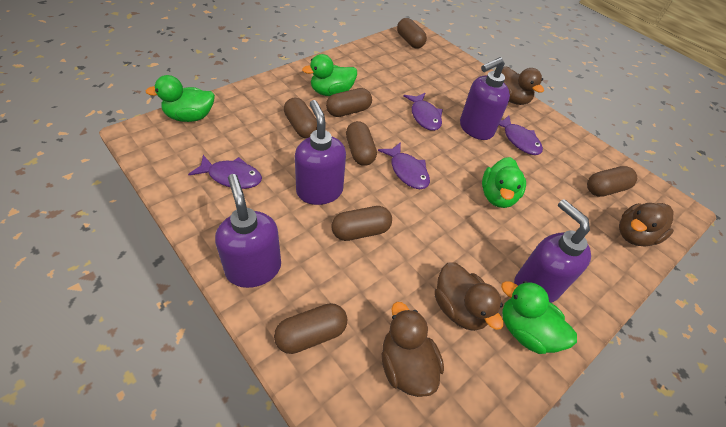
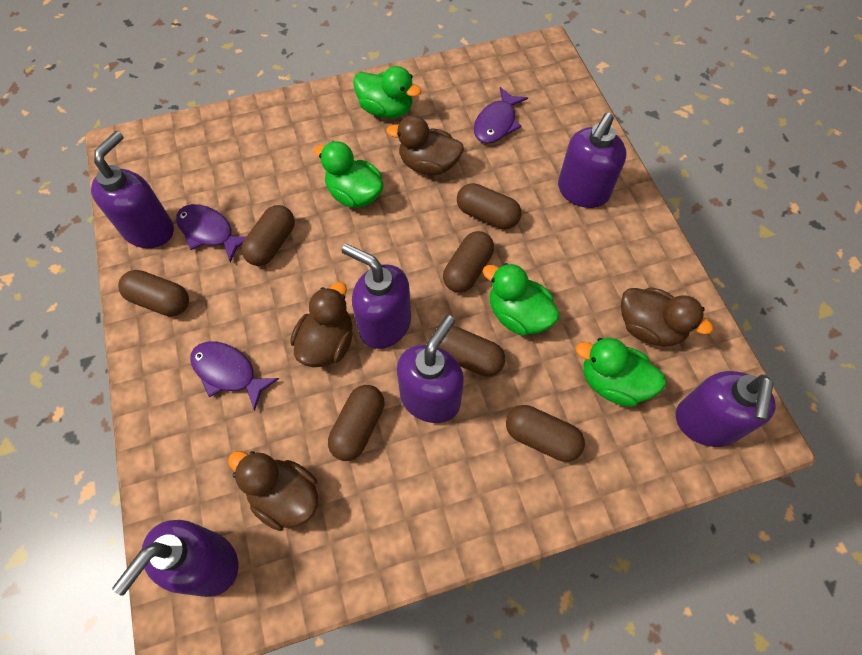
purple fish: 4 -> 3
purple soap dispenser: 4 -> 6

